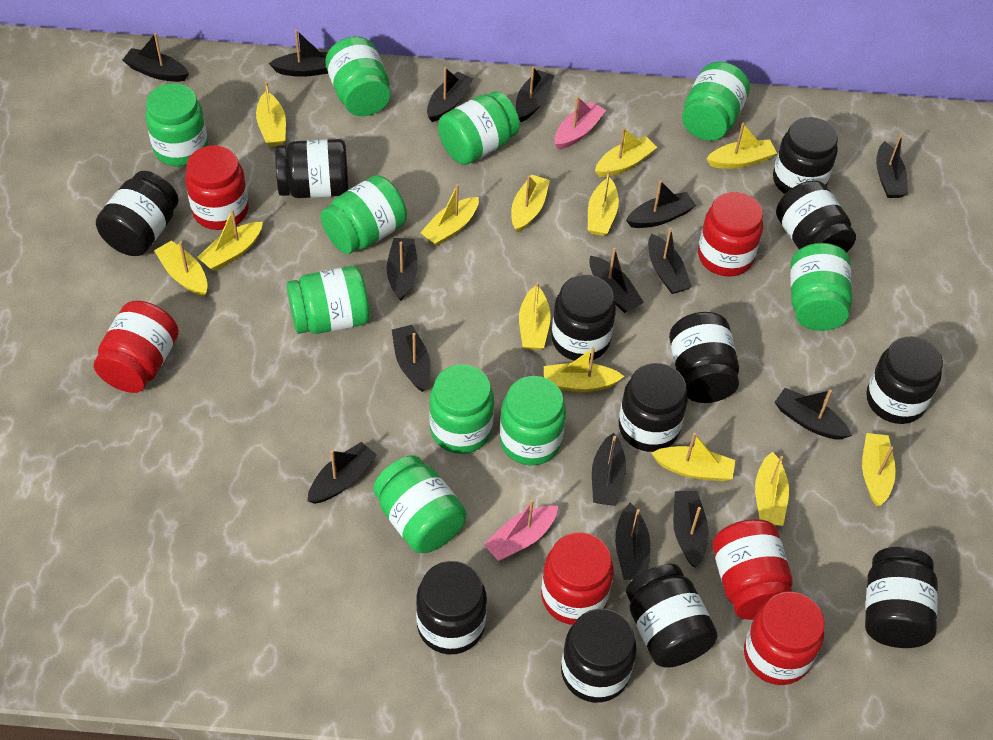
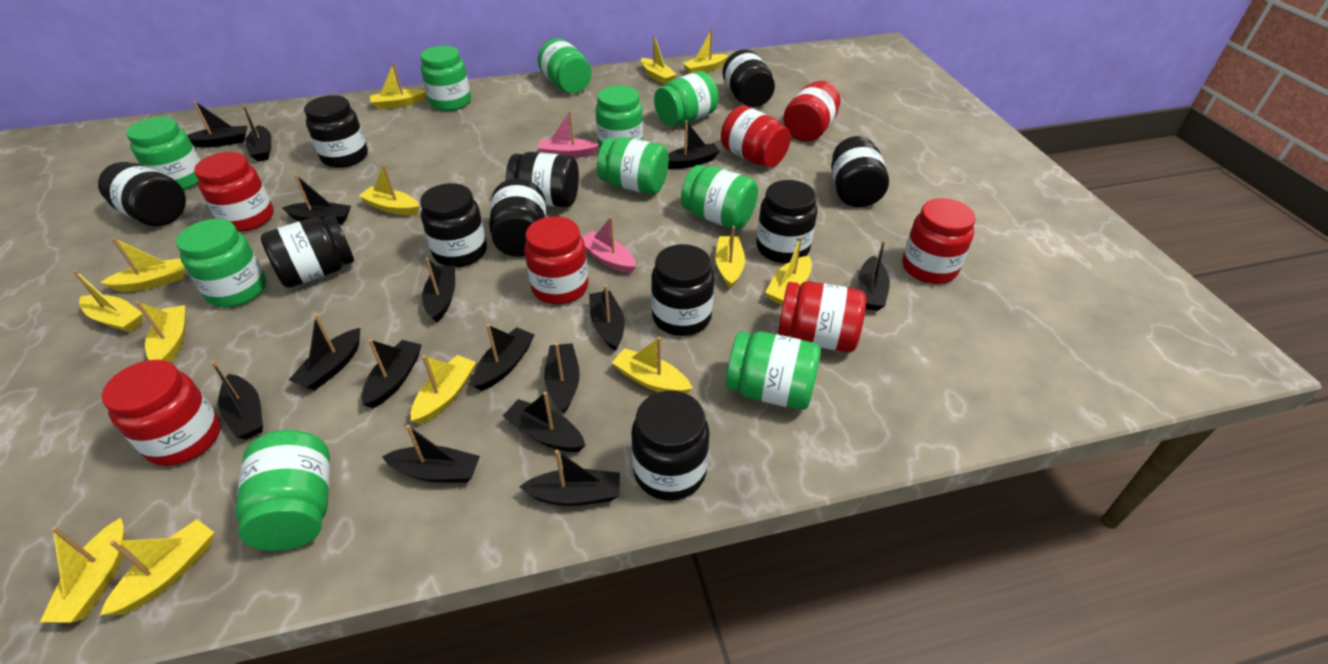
black jar: 12 -> 11
red jar: 6 -> 7

